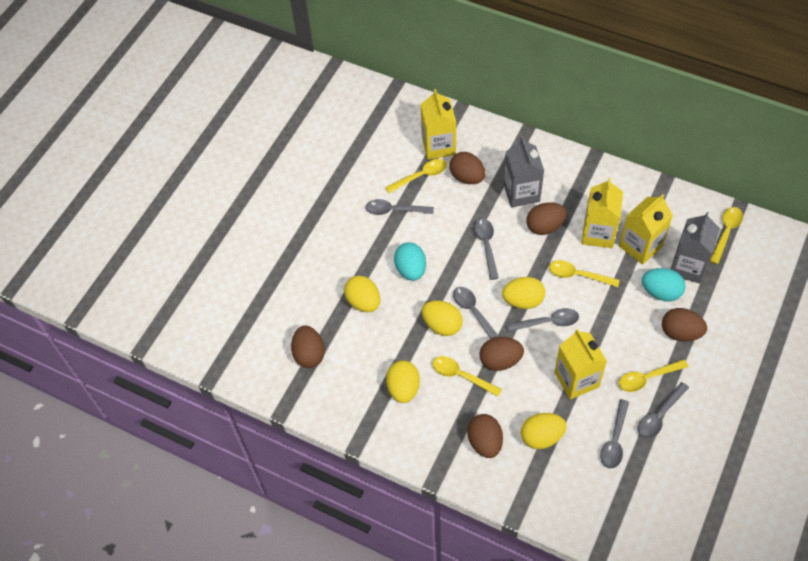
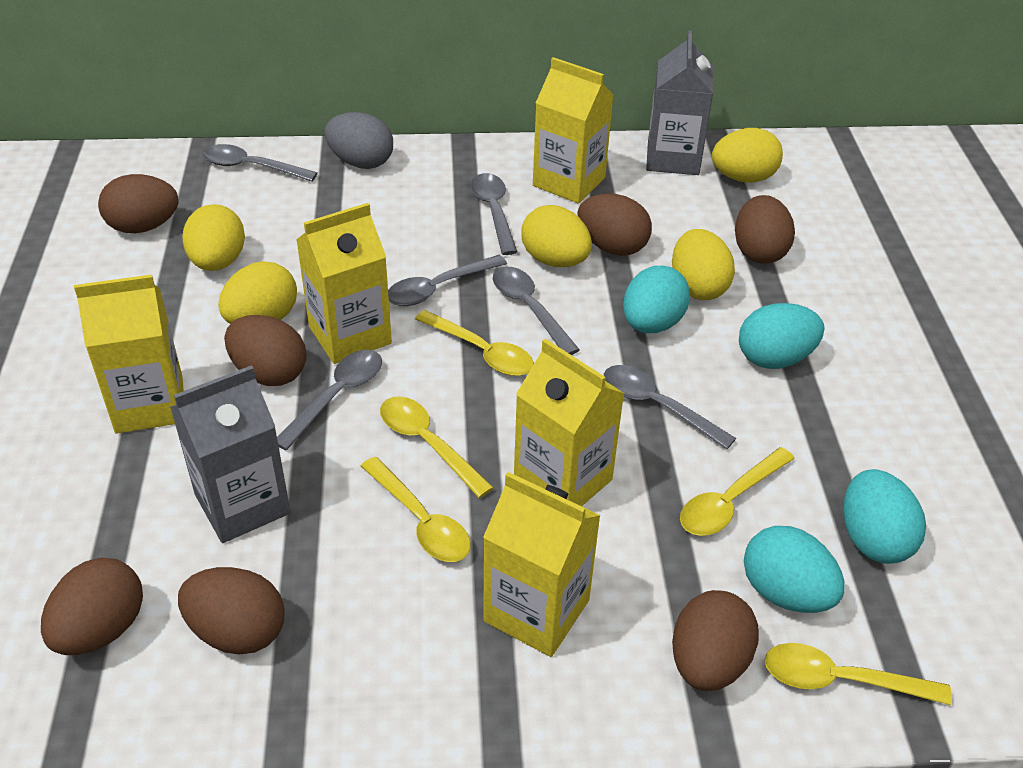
brown egg: 6 -> 7
grey egg: 0 -> 1
turquoise egg: 2 -> 4
yellow carton: 4 -> 5

